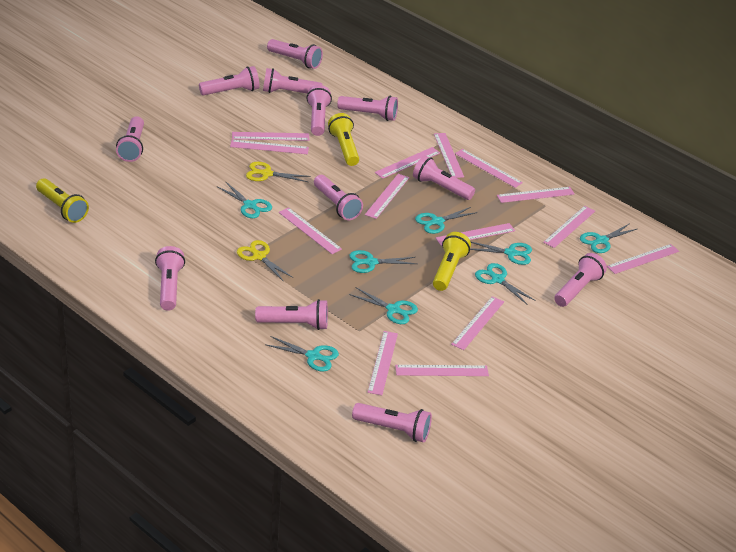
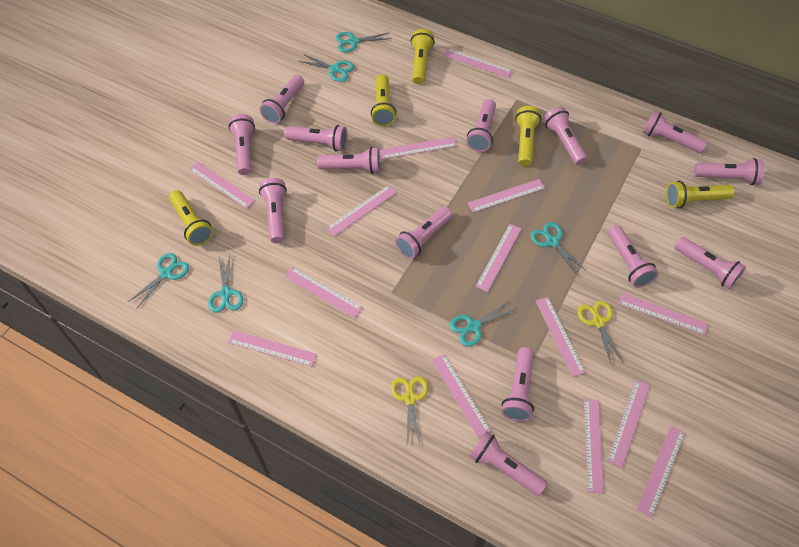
pink flashlight: 12 -> 14
turquoise scissors: 8 -> 6
yellow flashlight: 3 -> 5

